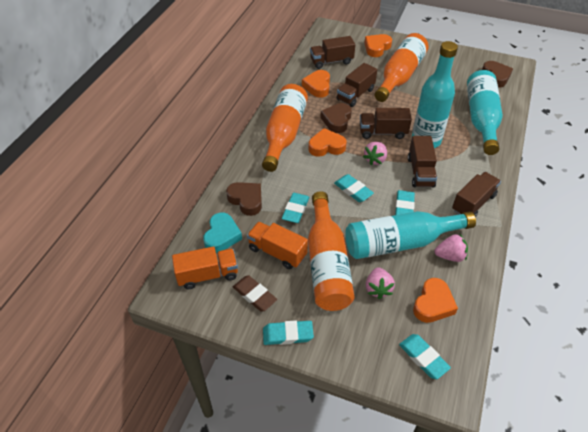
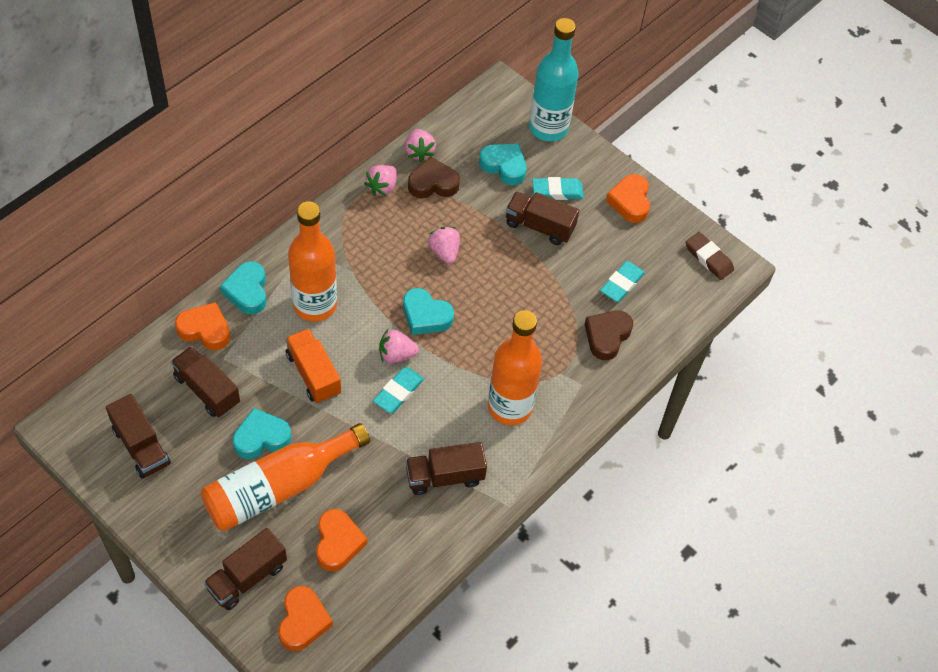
brown heart: 3 -> 2
orange truck: 2 -> 1
pink strawberry: 3 -> 4
turquoise bottle: 3 -> 1
turquoise eraser: 5 -> 3
turquoise heart: 1 -> 4

